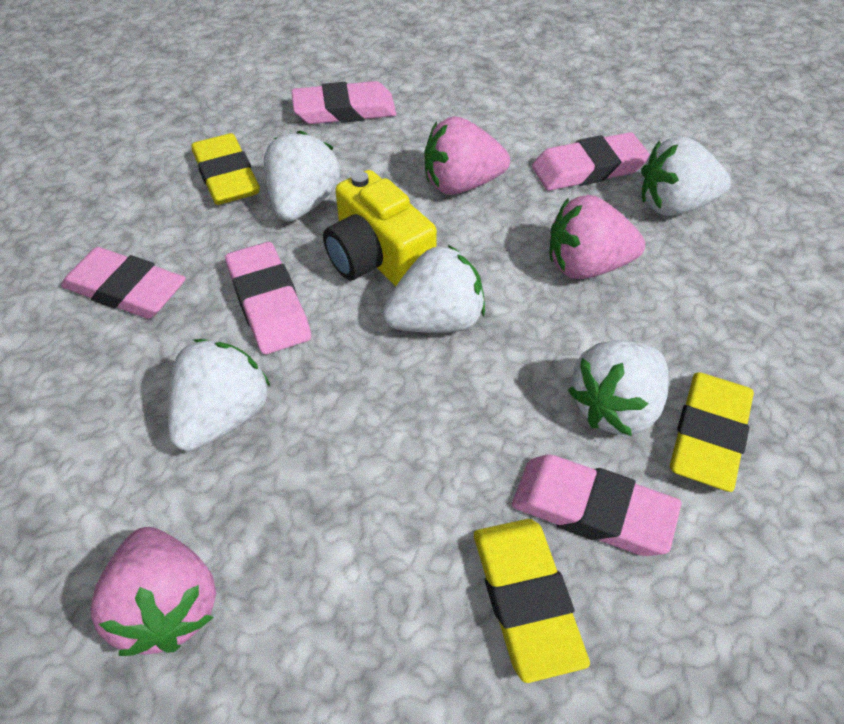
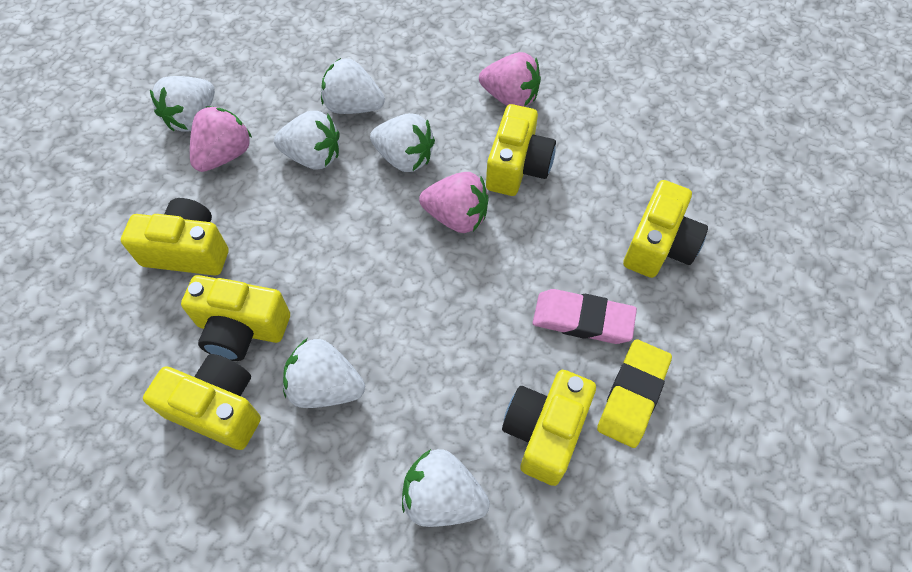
pink eraser: 5 -> 1
white strawberry: 5 -> 6
yellow camera: 1 -> 6
yellow eraser: 3 -> 1

